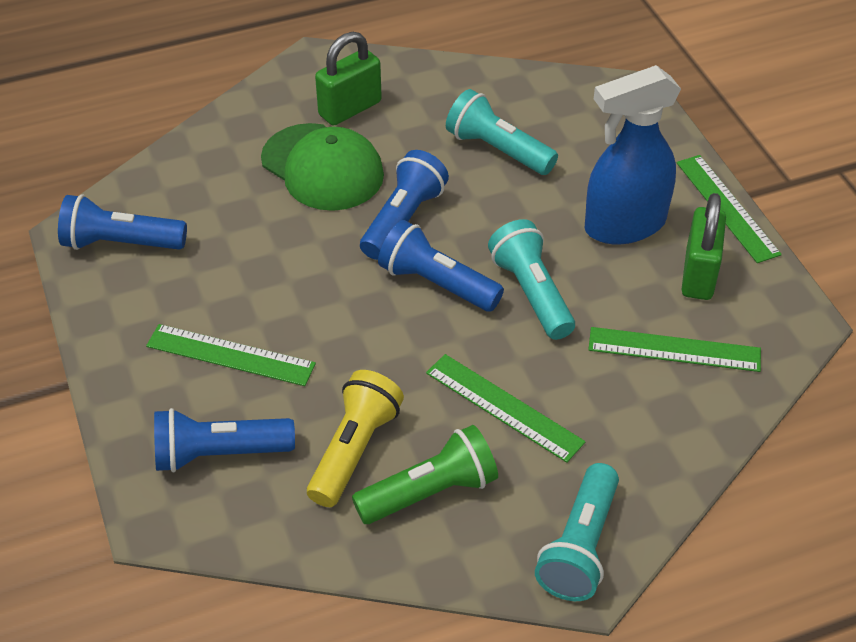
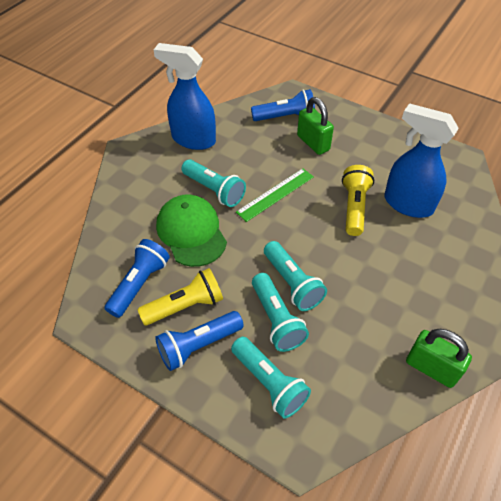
blue flashlight: 4 -> 3
blue spray bottle: 1 -> 2
green flashlight: 1 -> 0
green ruler: 4 -> 1
turquoise flashlight: 3 -> 4
yellow flashlight: 1 -> 2

